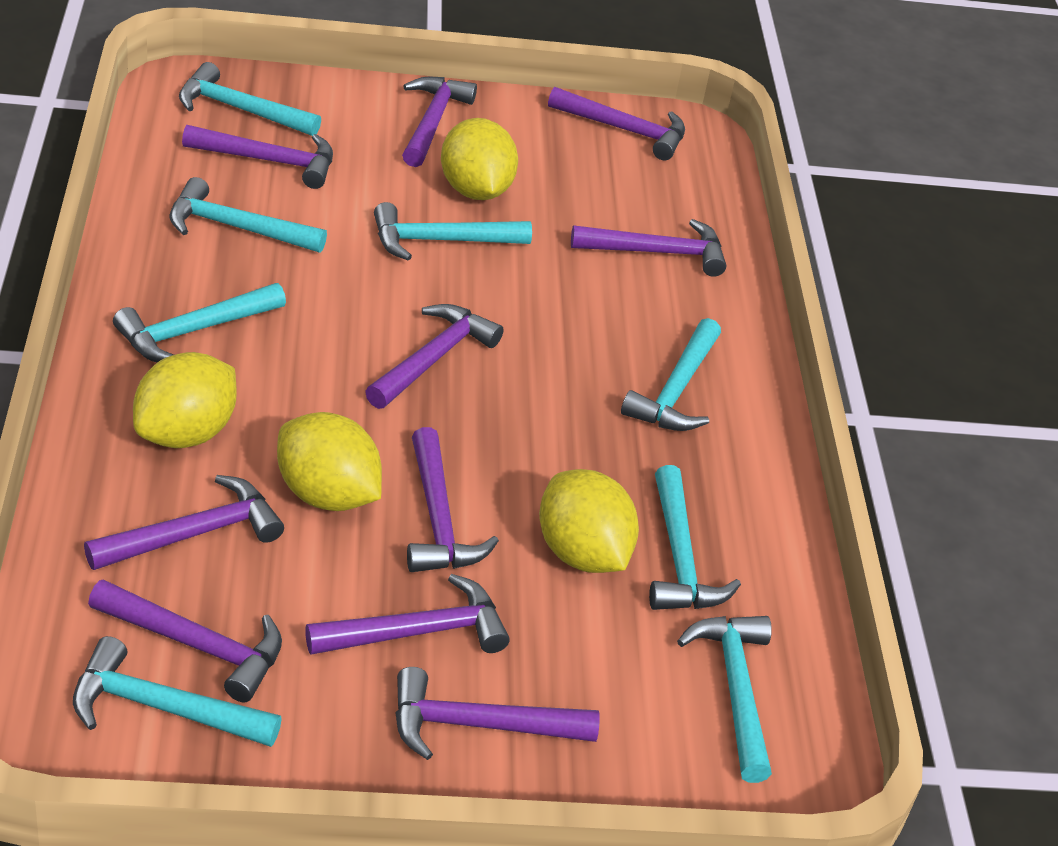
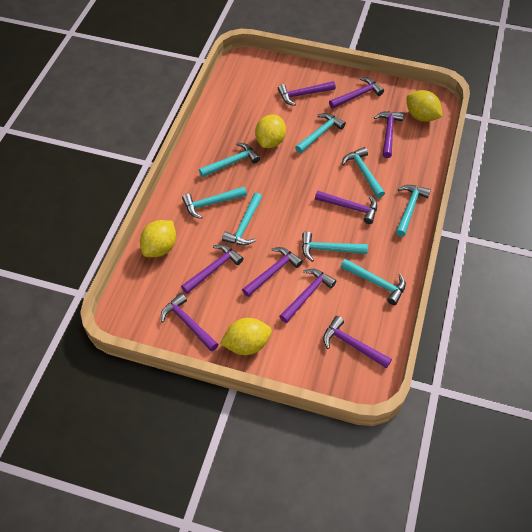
purple hammer: 10 -> 9

